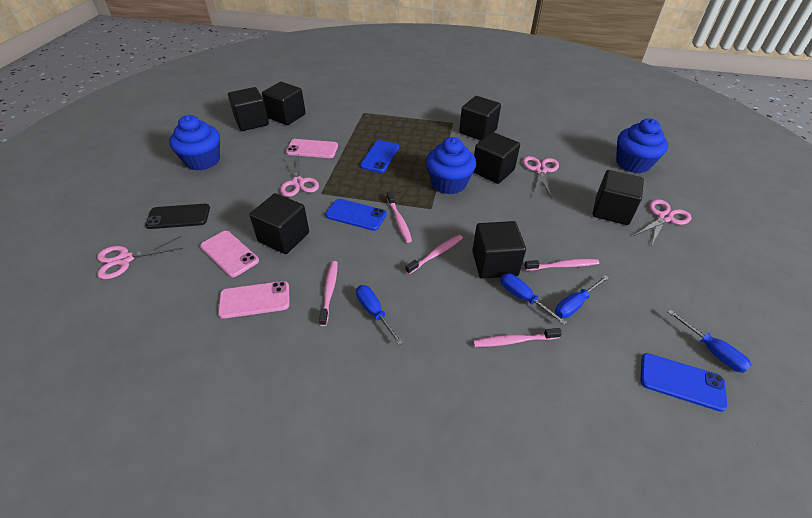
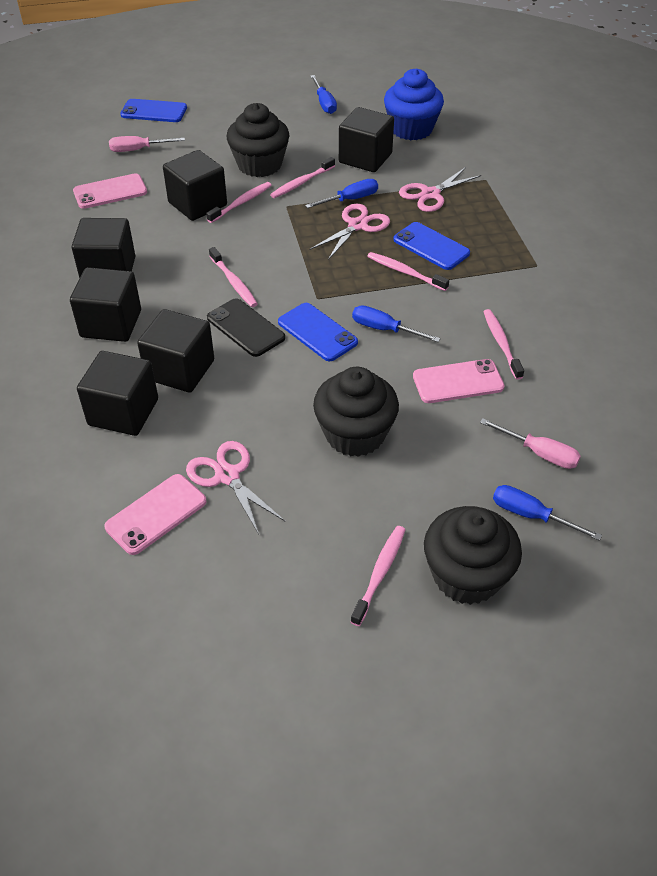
black cube: 7 -> 6
black cupcake: 0 -> 3
blue cupcake: 3 -> 1
pink scissors: 4 -> 3
pink screwdriver: 0 -> 2
pink toothbrush: 5 -> 6

